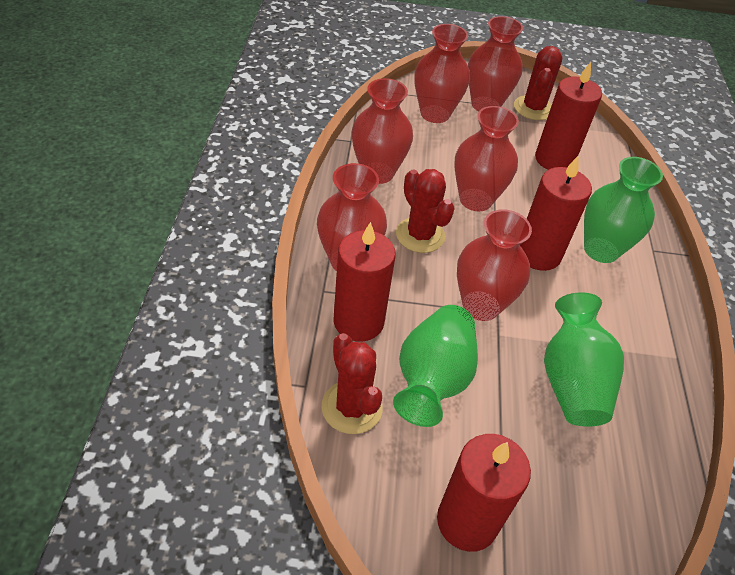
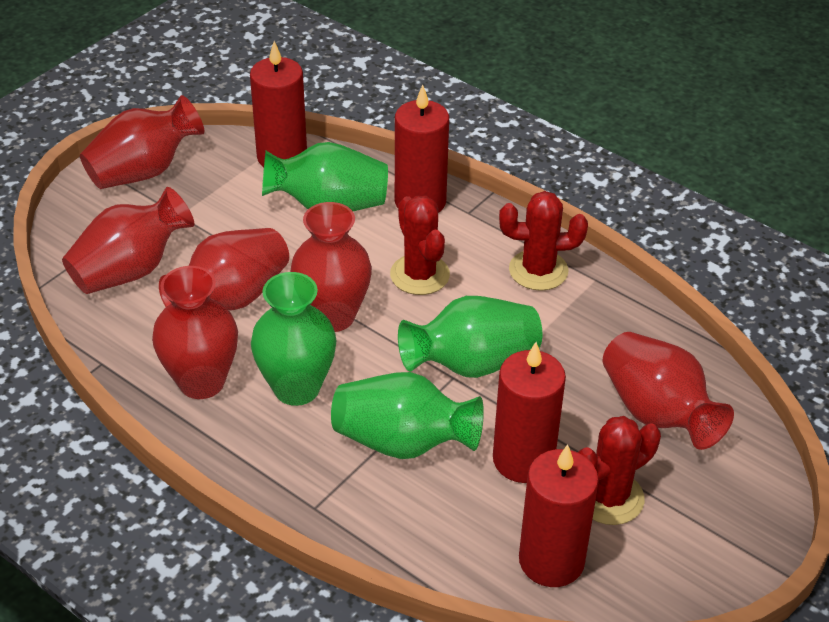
green vase: 3 -> 4

